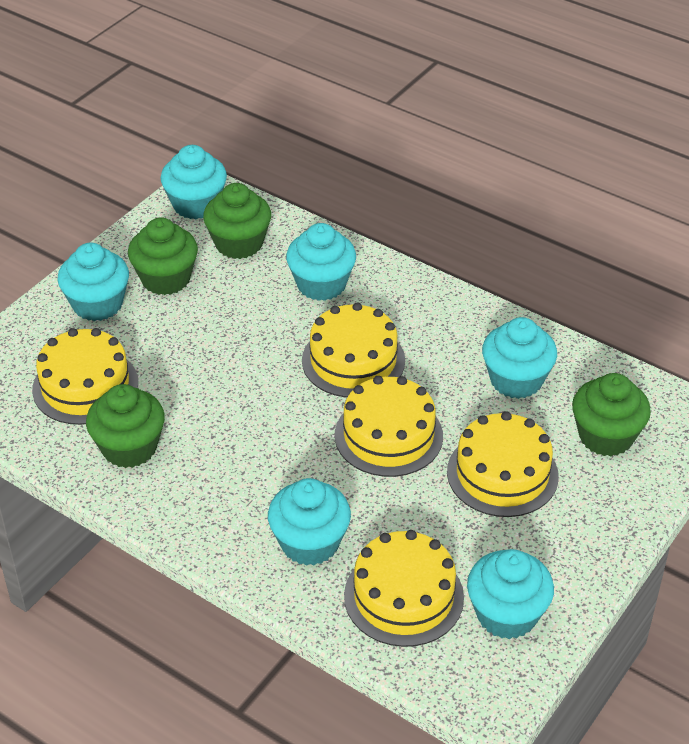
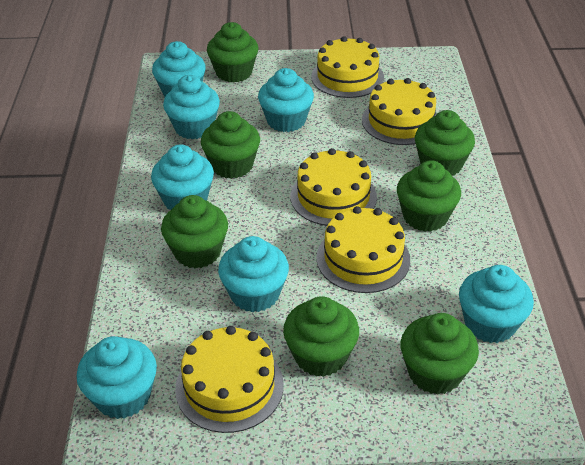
green cupcake: 4 -> 7
turquoise cupcake: 6 -> 7

